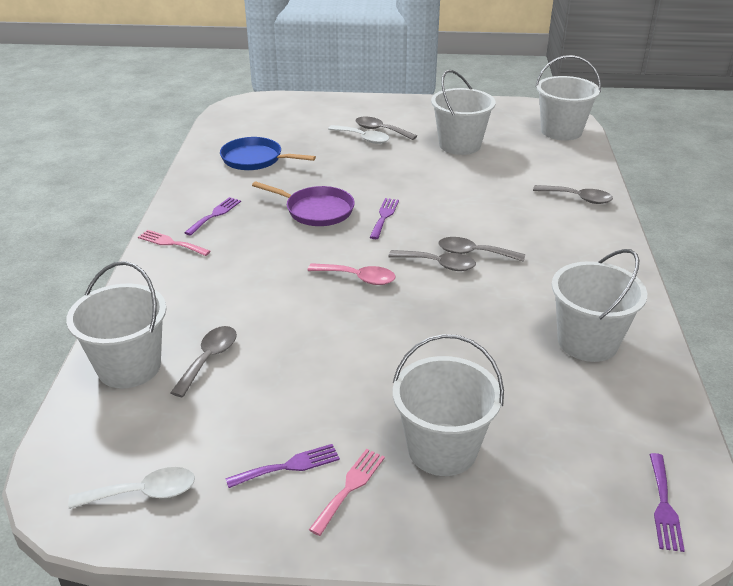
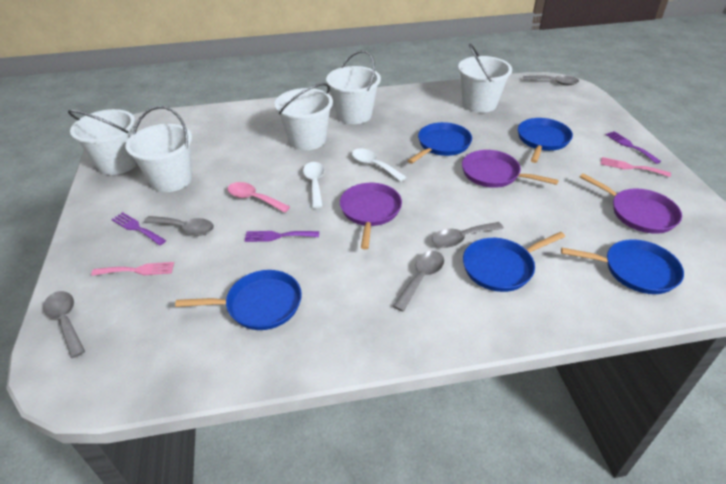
blue pan: 1 -> 5
purple fork: 4 -> 3
purple pan: 1 -> 3

